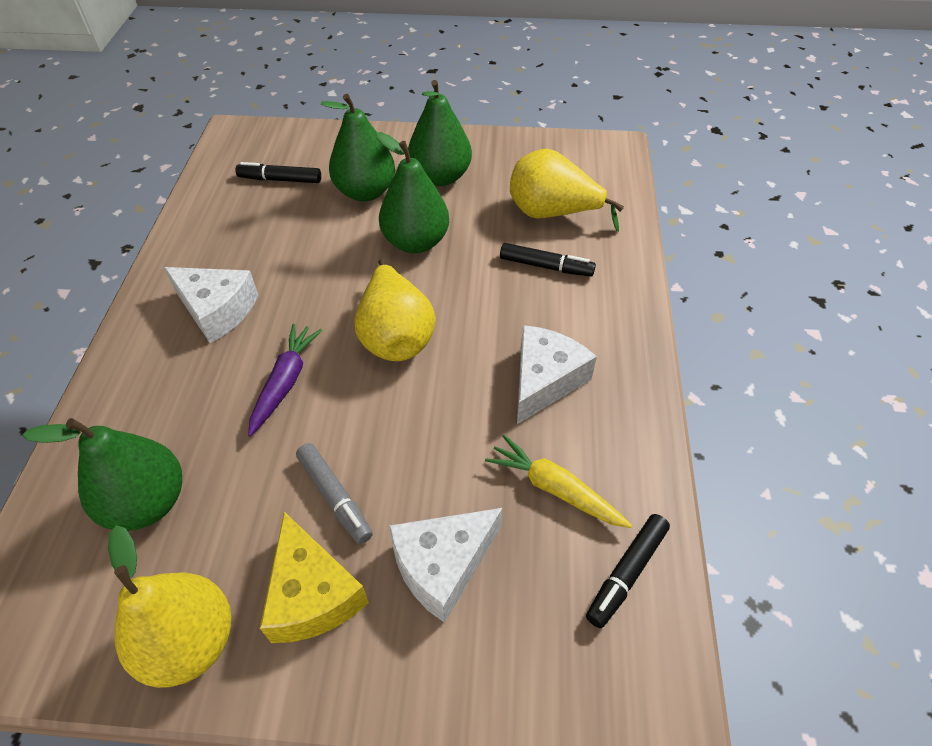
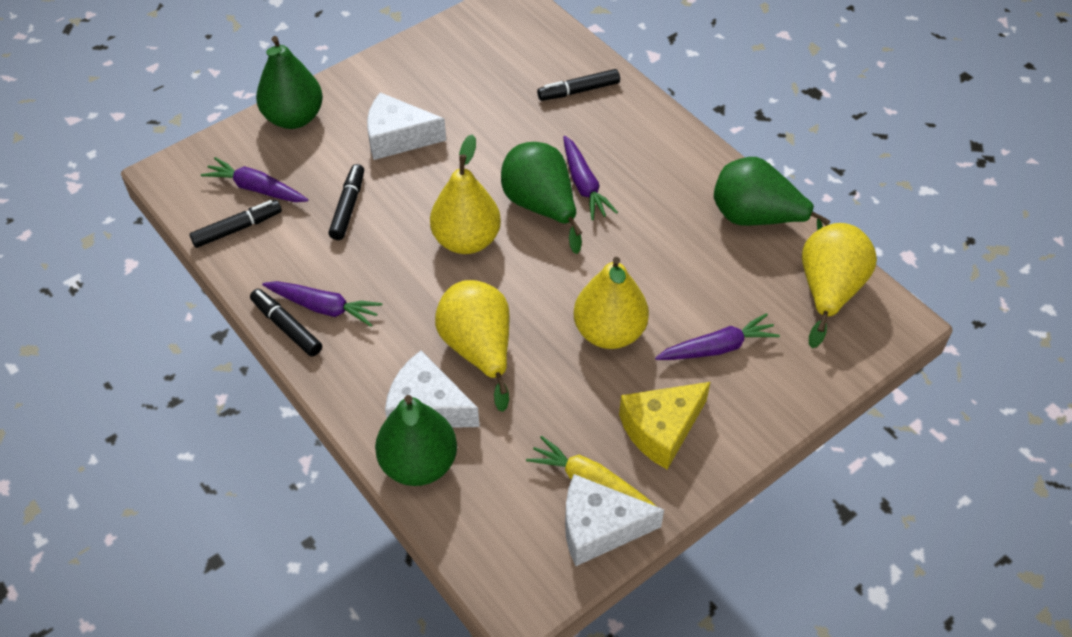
black marker: 3 -> 4
grey marker: 1 -> 0
purple carrot: 1 -> 4
yellow pear: 3 -> 4

